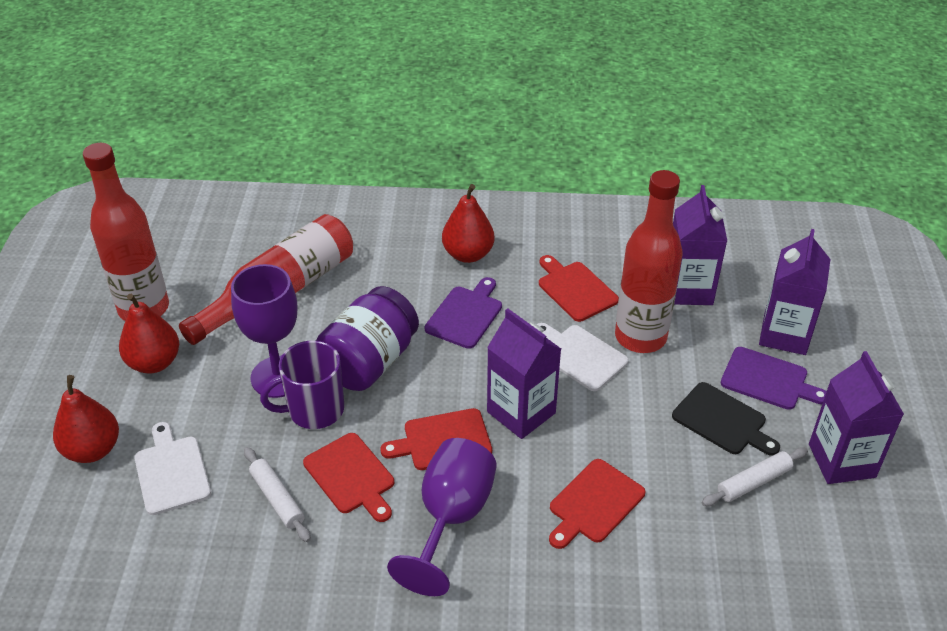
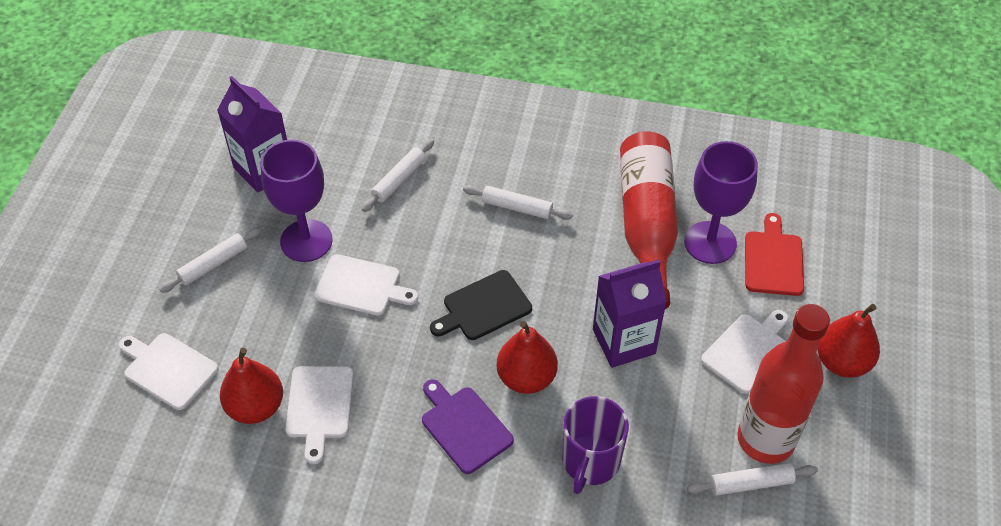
purple carton: 4 -> 2
purple cutting board: 2 -> 1
purple jar: 1 -> 0
red bottle: 3 -> 2
red cutting board: 4 -> 1
white cutting board: 2 -> 4
white rolling pin: 2 -> 4

